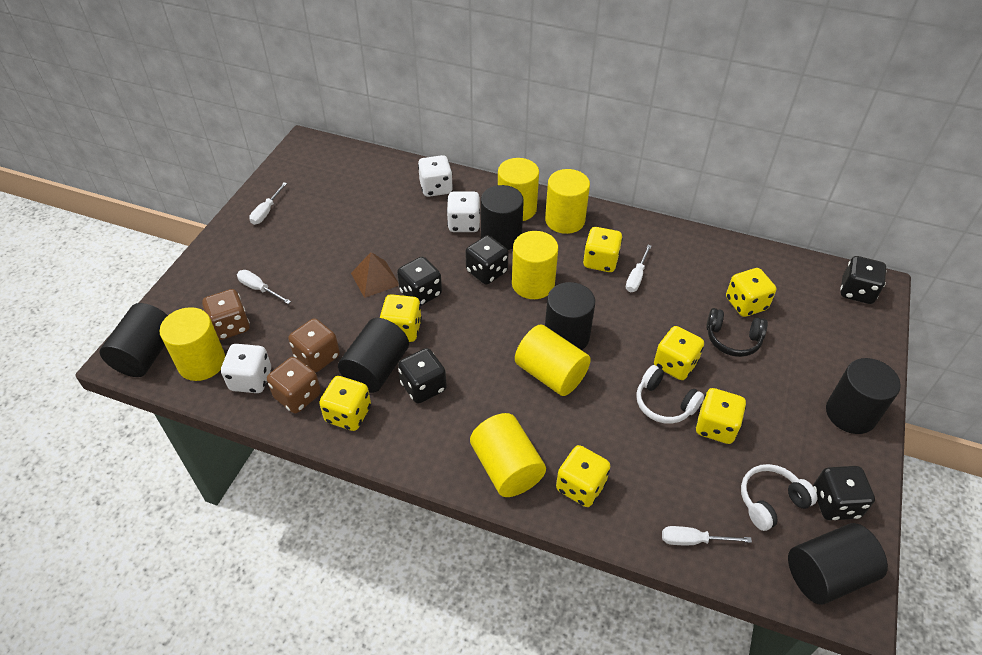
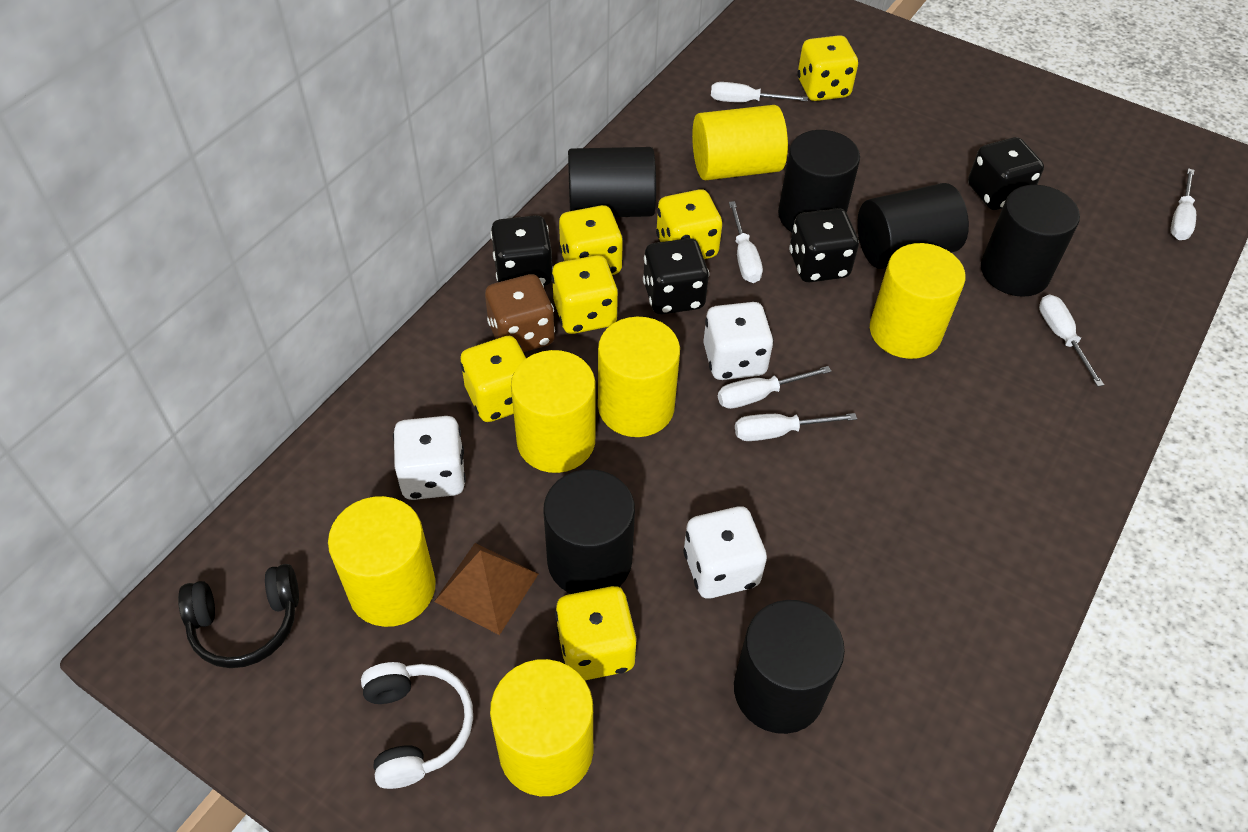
black dice: 5 -> 4
brown dice: 3 -> 1
white headphones: 2 -> 1
white screwdriver: 4 -> 6
yellow dice: 7 -> 6

